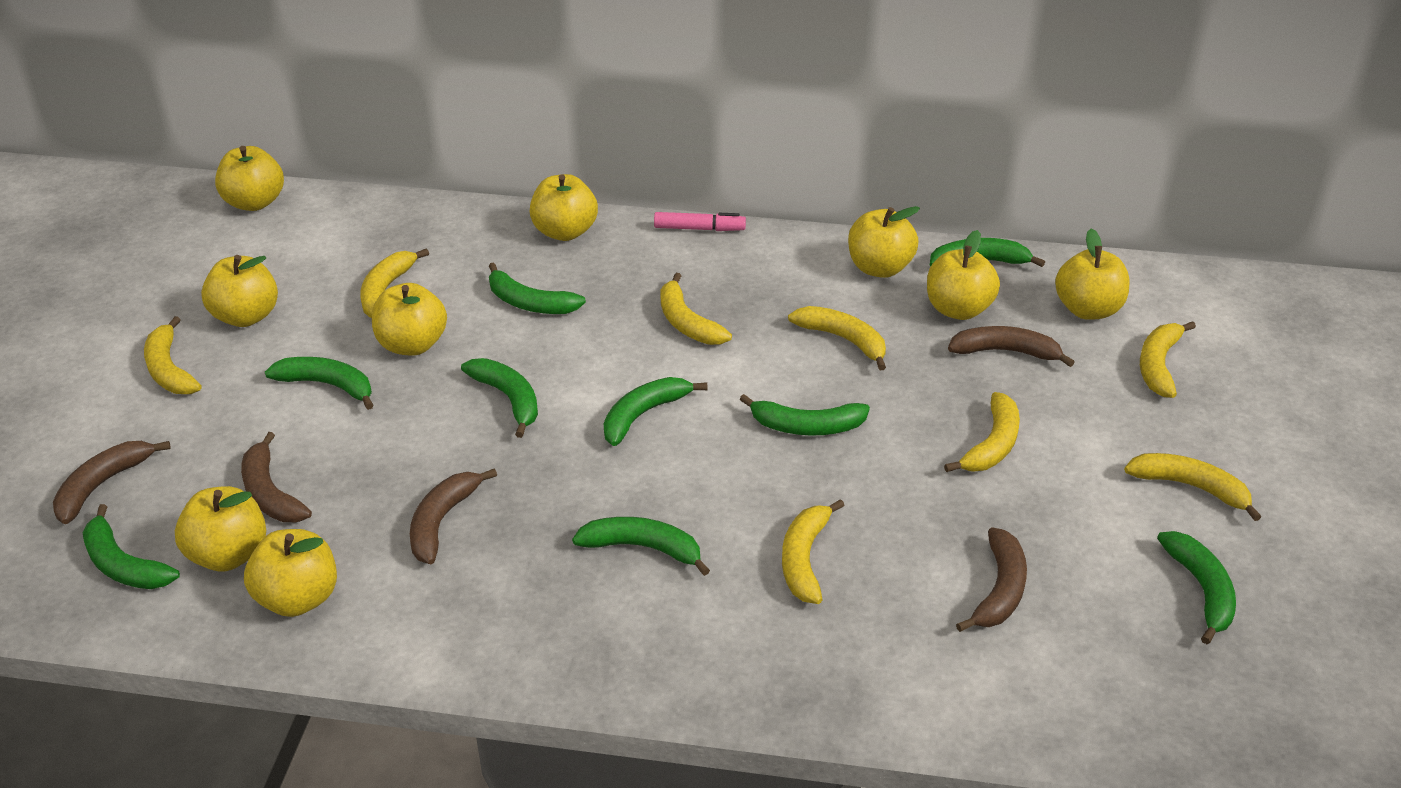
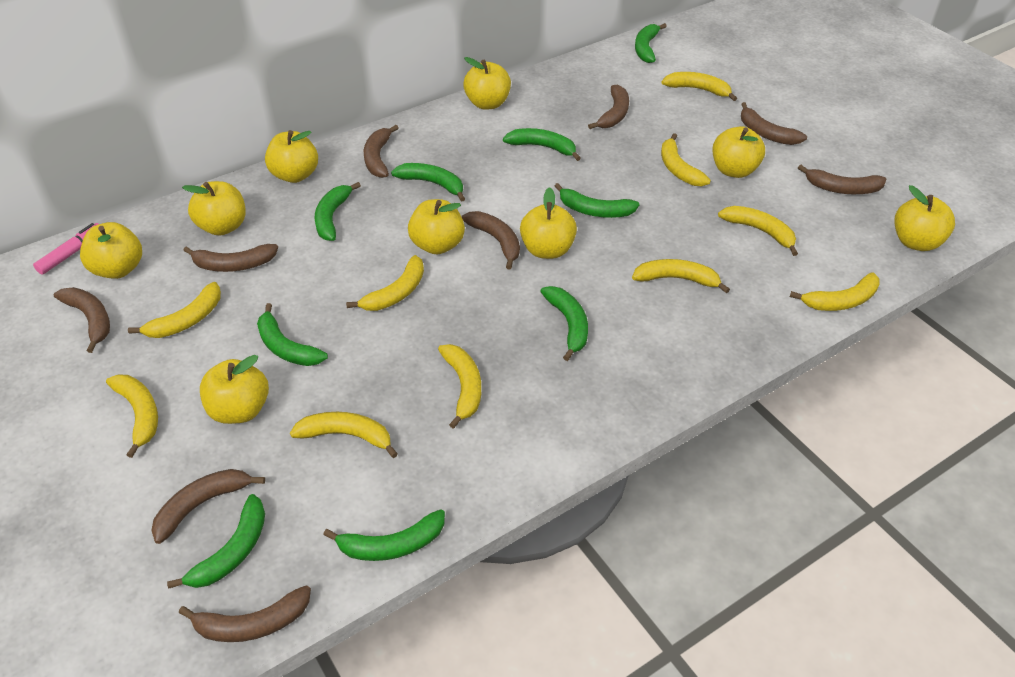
brown banana: 5 -> 9
yellow banana: 8 -> 10

